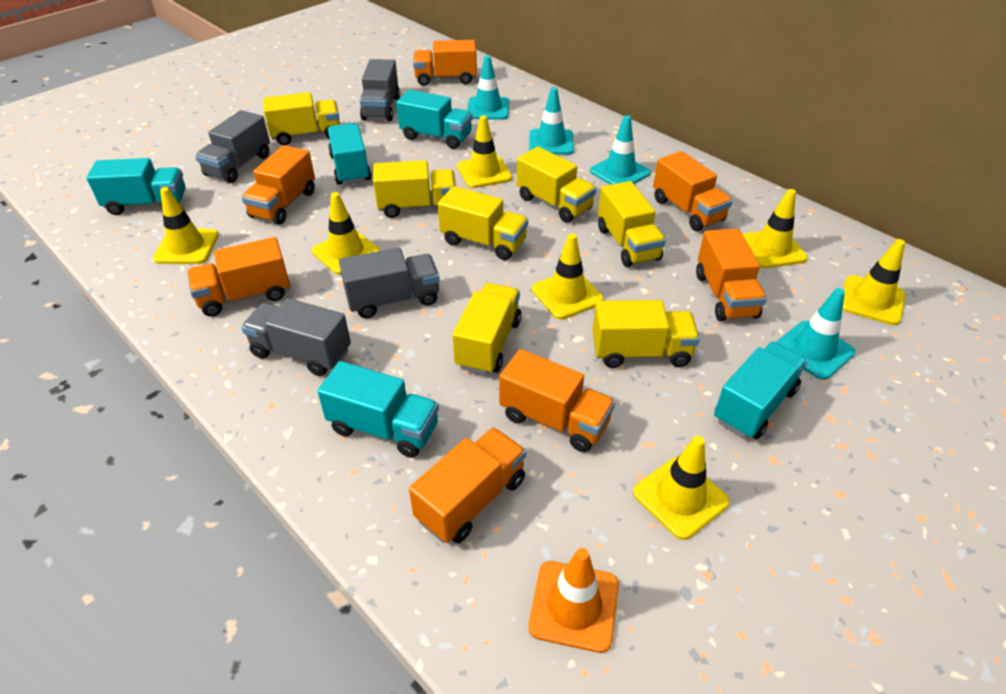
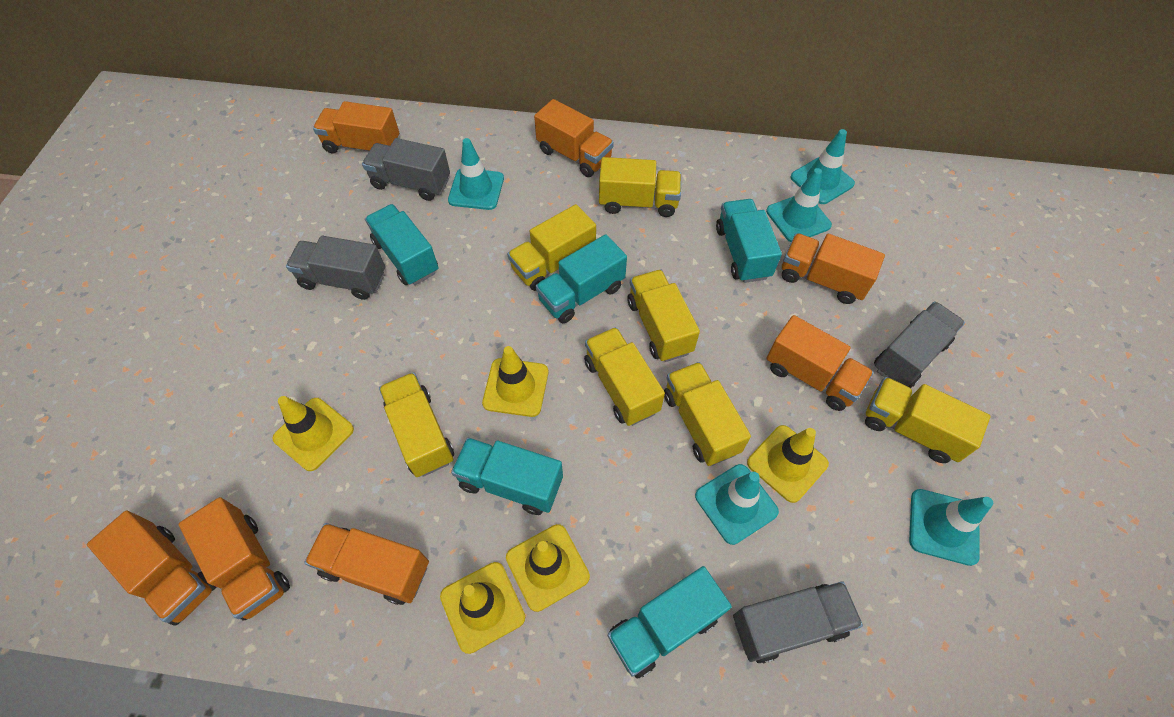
orange traffic cone: 1 -> 0
turquoise traffic cone: 4 -> 5
yellow traffic cone: 7 -> 5

